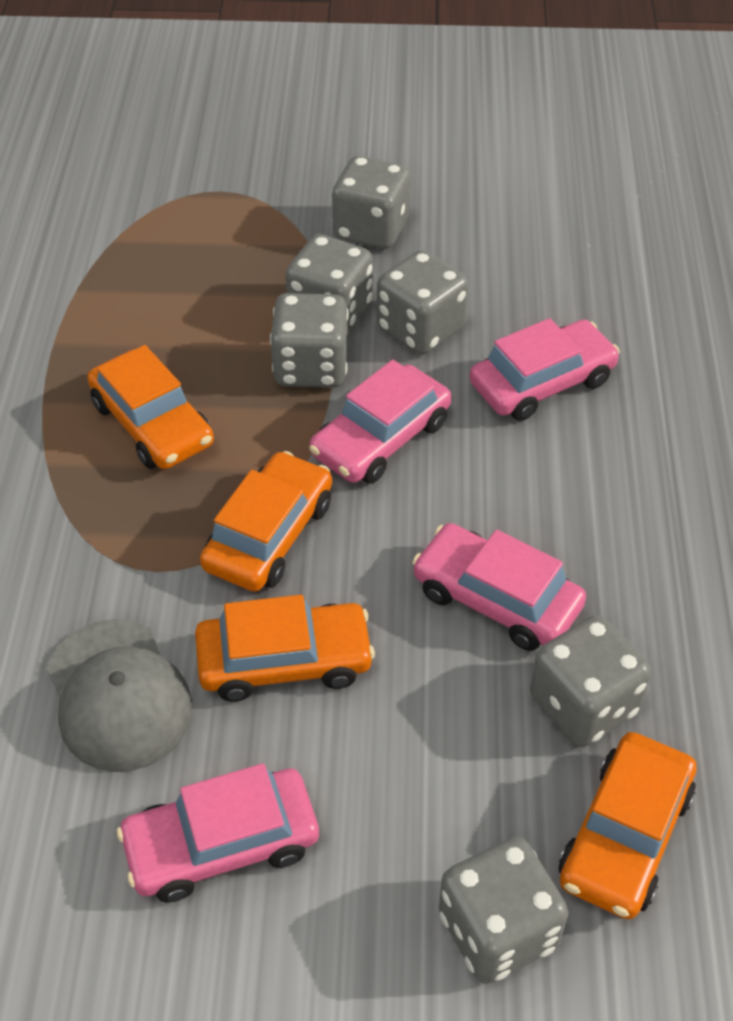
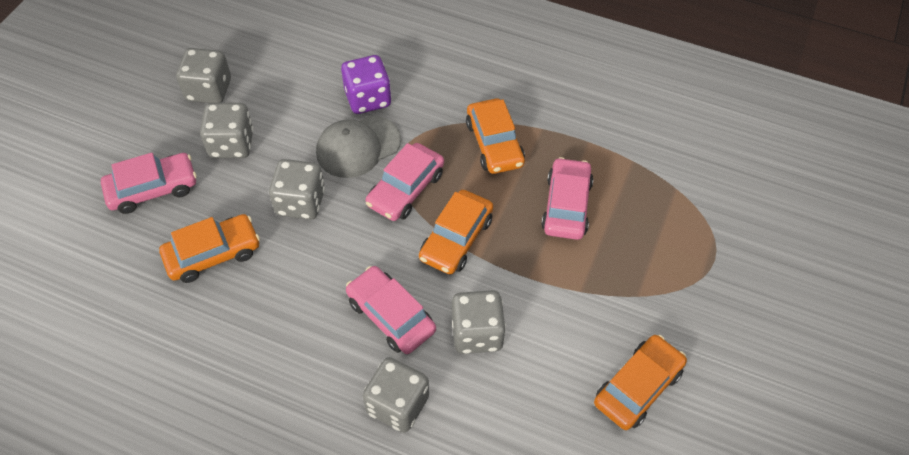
grey dice: 6 -> 5
purple dice: 0 -> 1

